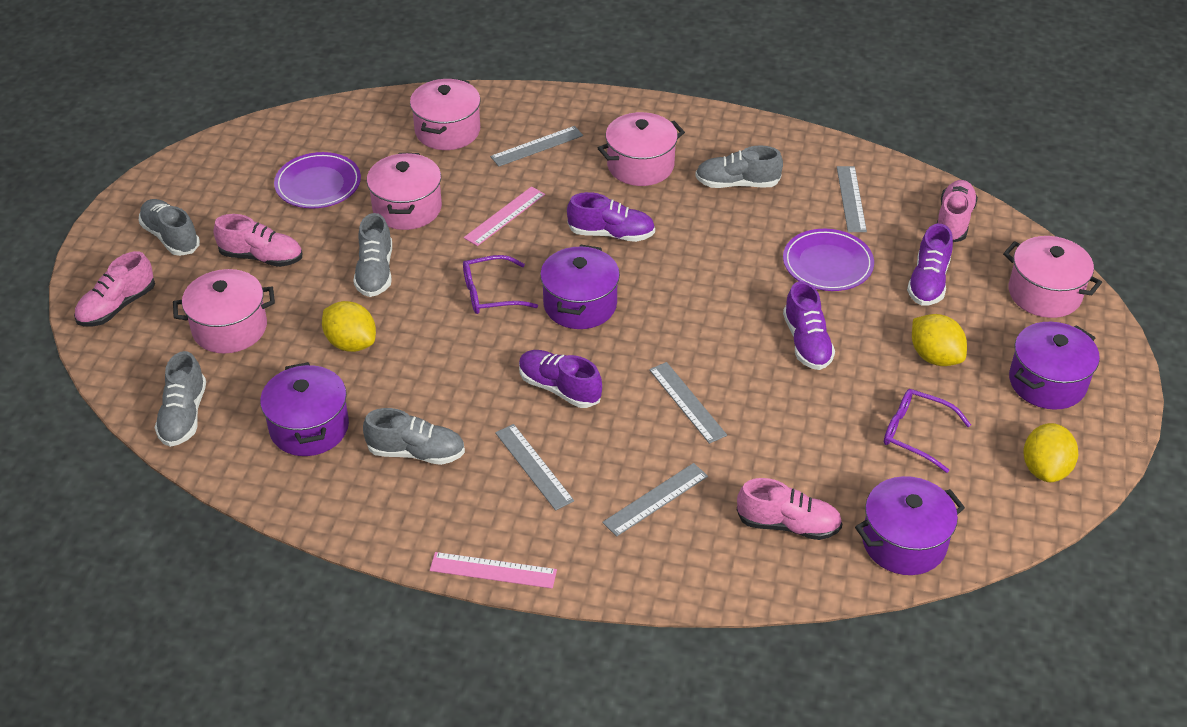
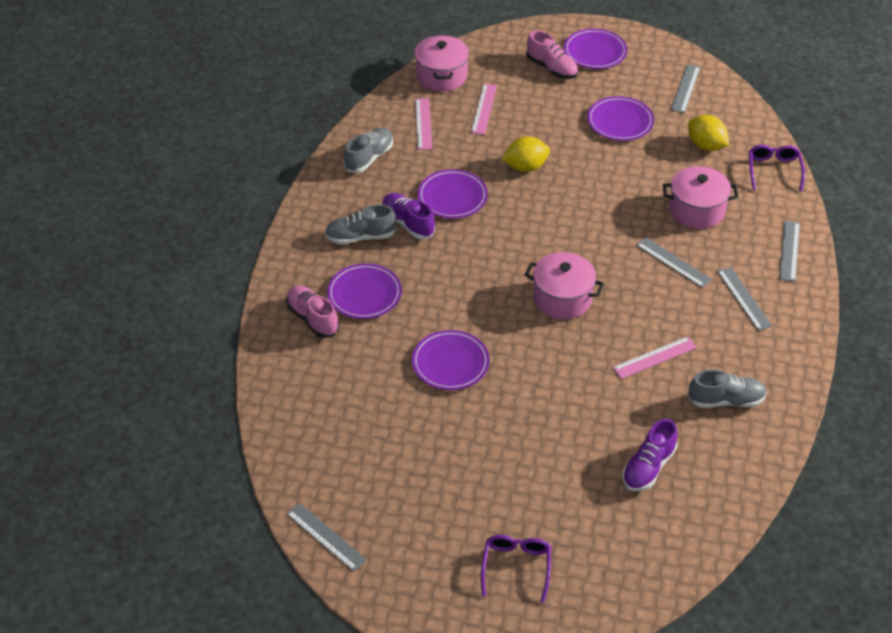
grey shoe: 5 -> 3
pink pot: 5 -> 3
pink ruler: 2 -> 3
pink shoe: 4 -> 2
purple plate: 2 -> 5
purple pot: 4 -> 0
purple shoe: 4 -> 2
yellow lemon: 3 -> 2

